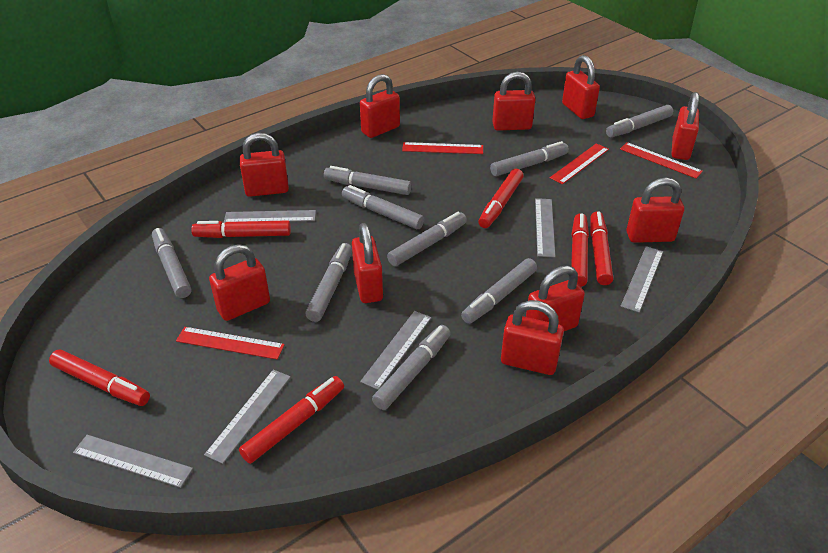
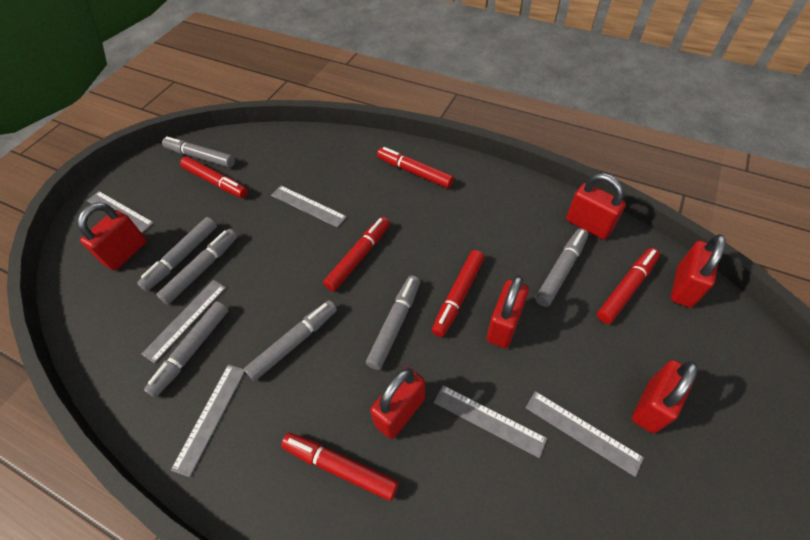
grey marker: 9 -> 7
red padlock: 10 -> 6
red ruler: 4 -> 0

